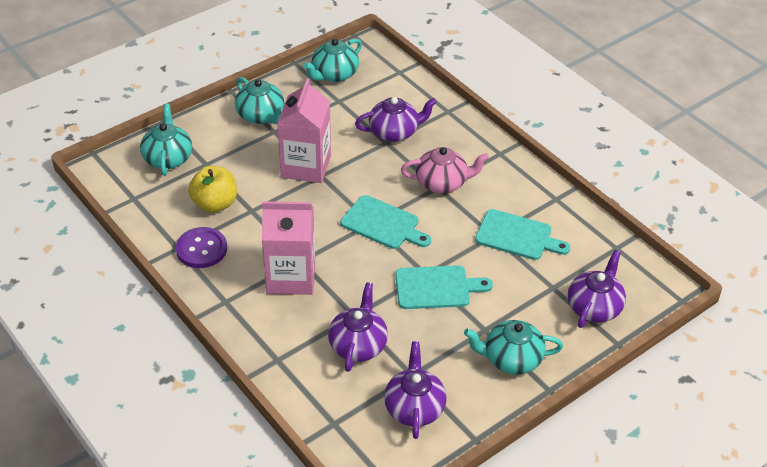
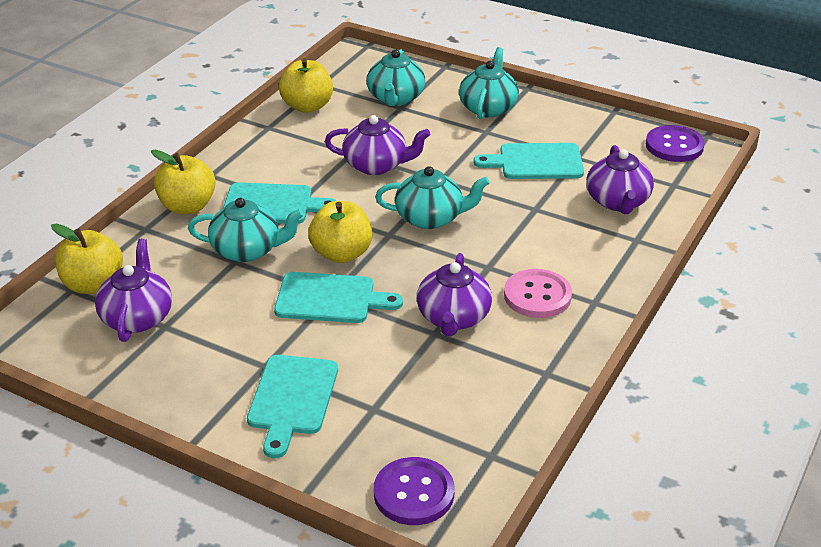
pink button: 0 -> 1
pink carton: 2 -> 0
pink teapot: 1 -> 0
purple button: 1 -> 2
turquoise cutting board: 3 -> 4
yellow apple: 1 -> 4

